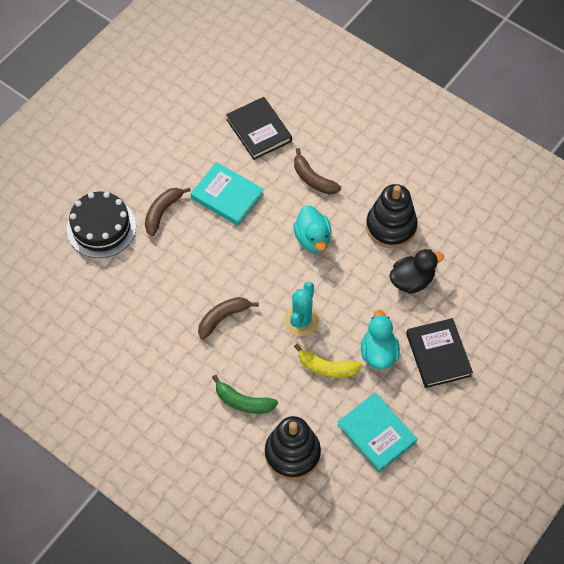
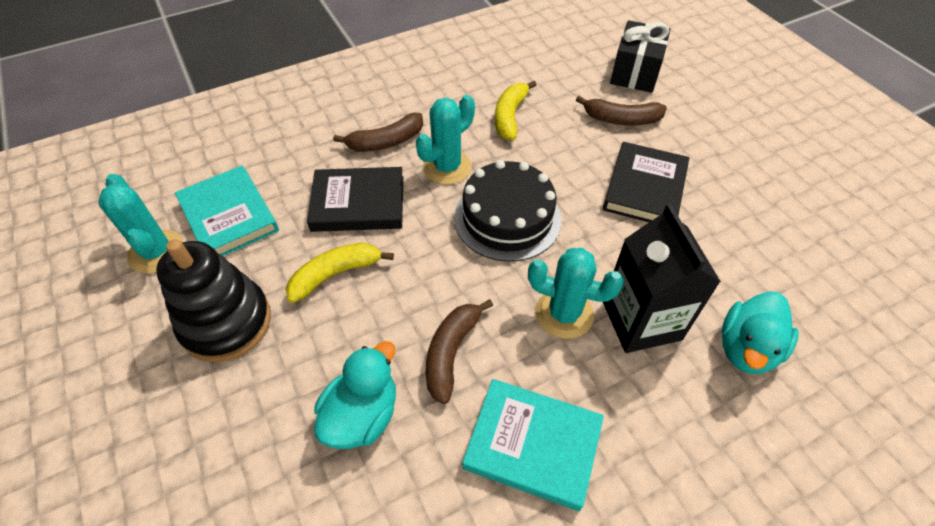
black carton: 0 -> 1
black duck: 1 -> 0
black gift: 0 -> 1
black stacking toy: 2 -> 1
green banana: 1 -> 0
turquoise cactus: 1 -> 3
yellow banana: 1 -> 2

